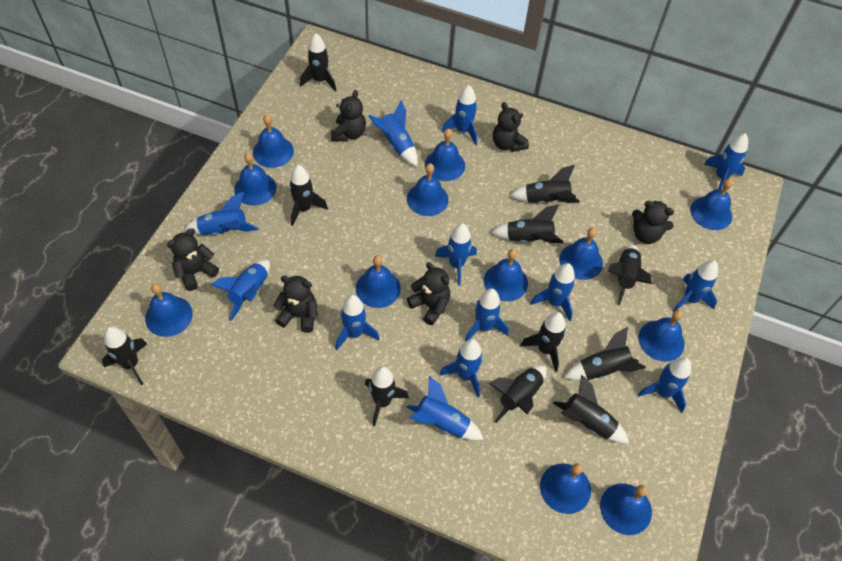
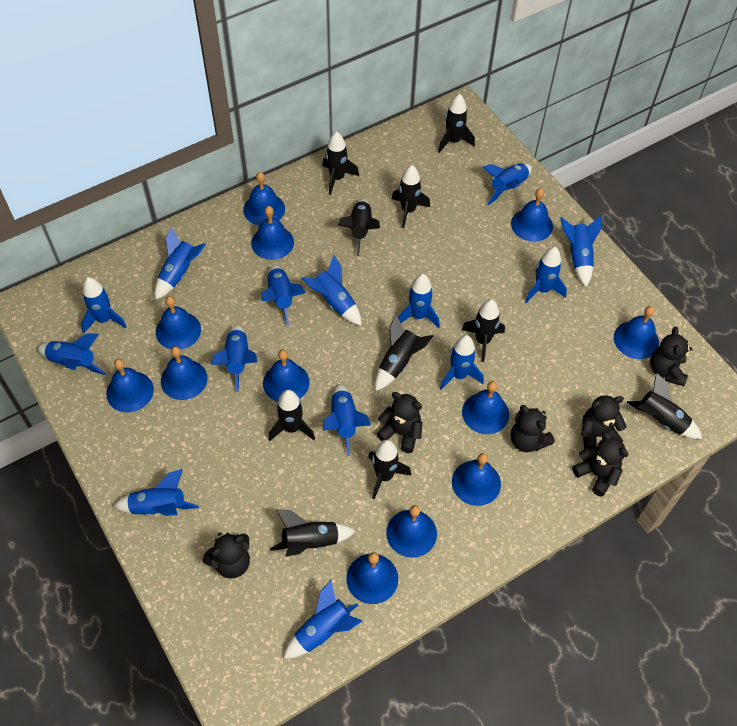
black rocket: 11 -> 10
blue rocket: 13 -> 14

